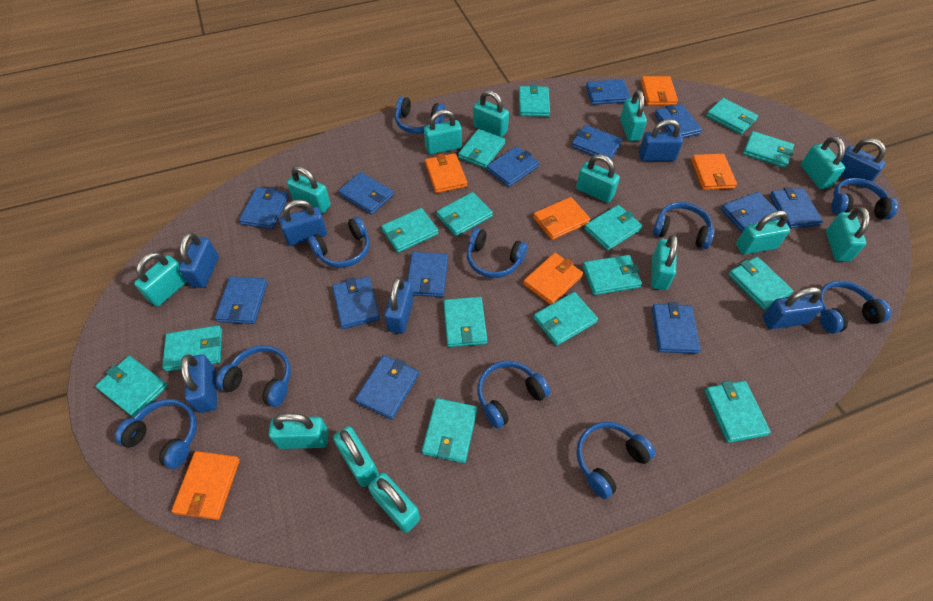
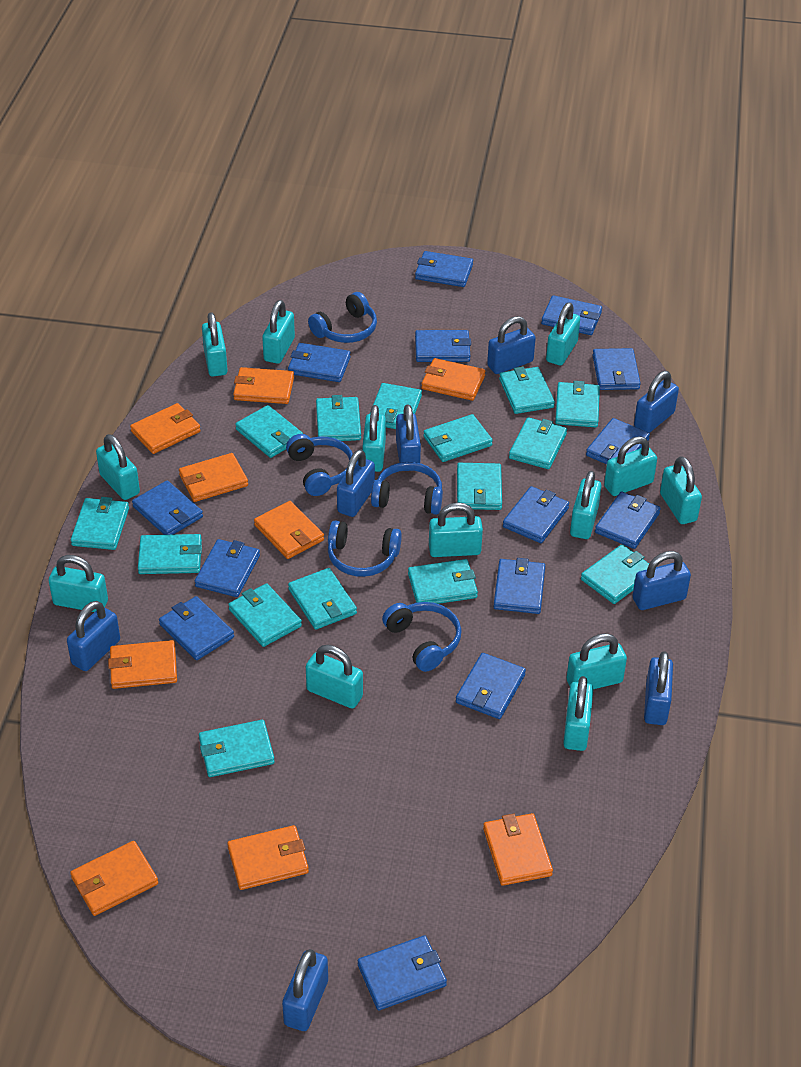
blue headphones: 10 -> 5
blue padlock: 7 -> 8
blue wallet: 13 -> 14
orange wallet: 6 -> 9

